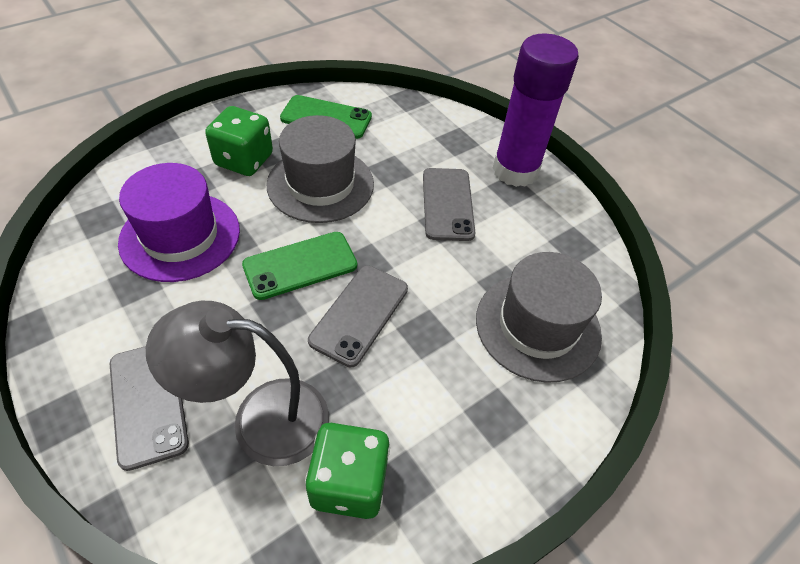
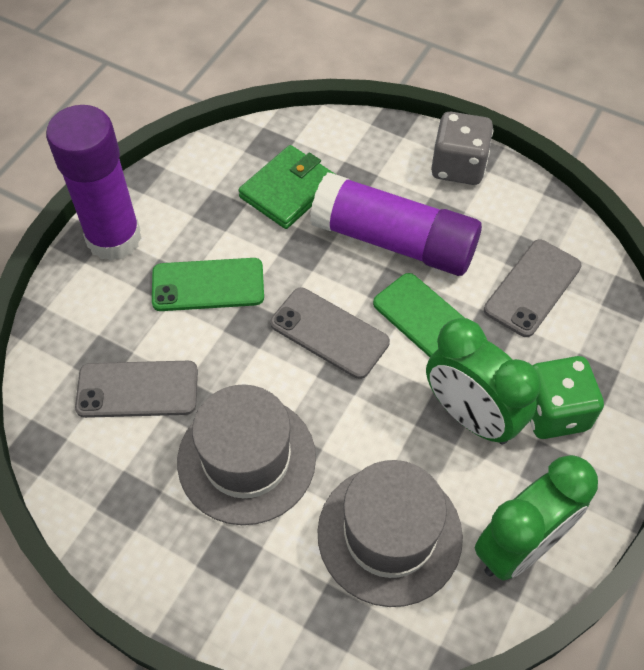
green clock: 0 -> 2
green dice: 2 -> 1
green wallet: 0 -> 1
grey dice: 0 -> 1
grey lamp: 1 -> 0
purple glue stick: 1 -> 2
purple hat: 1 -> 0

